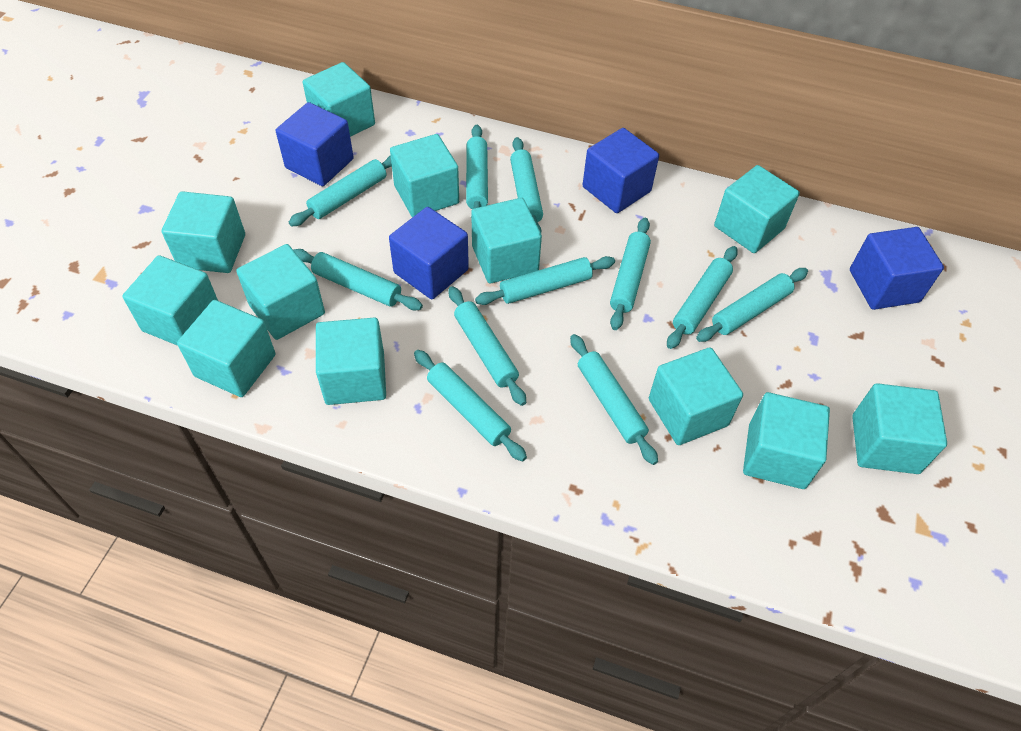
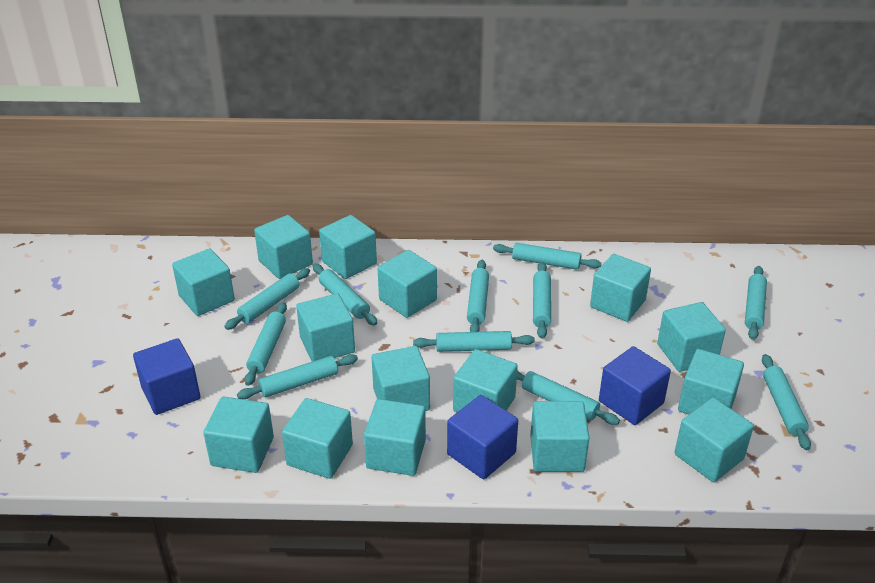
blue cube: 4 -> 3
turquoise cube: 12 -> 15

